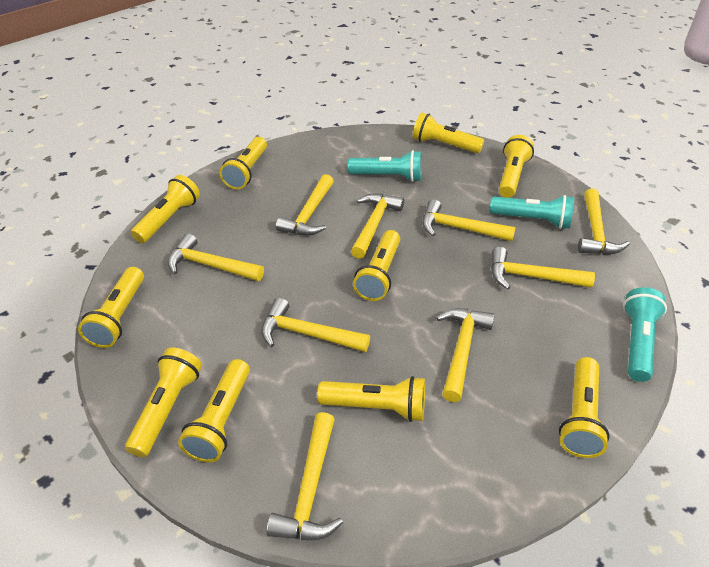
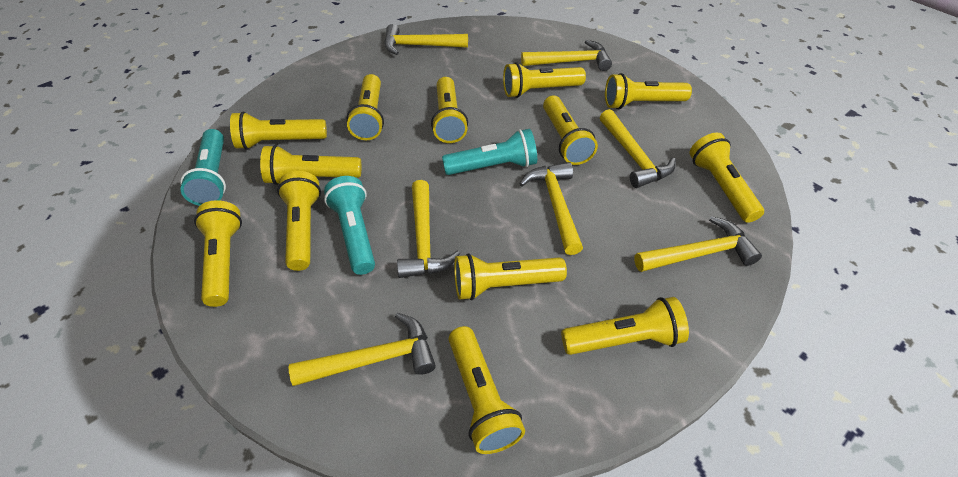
yellow flashlight: 10 -> 13
yellow hammer: 9 -> 7

